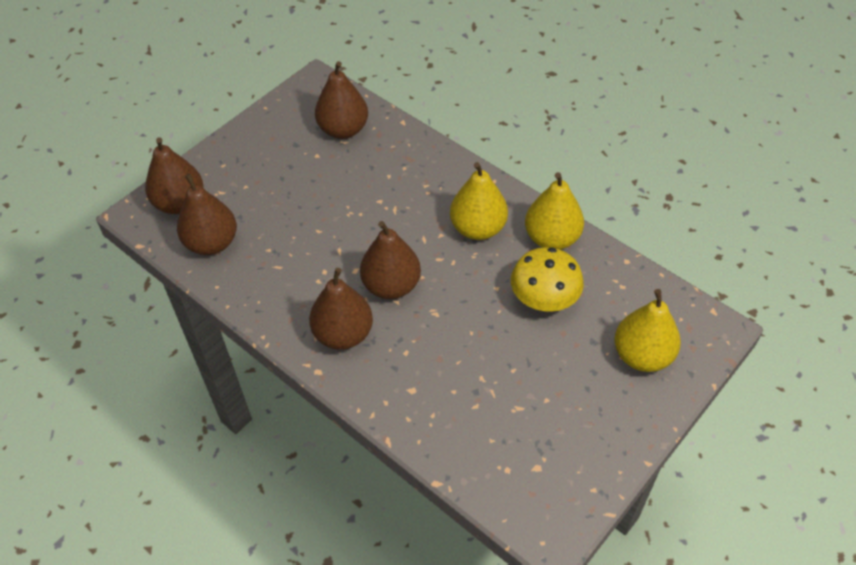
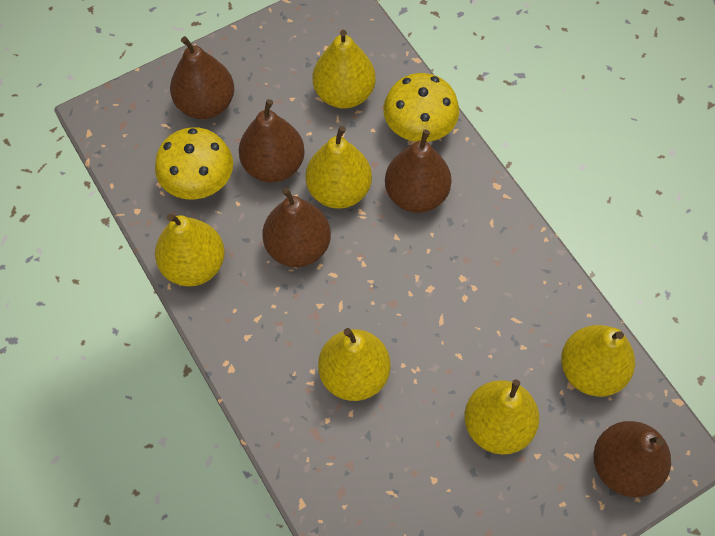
yellow mushroom: 1 -> 2
yellow pear: 3 -> 6

